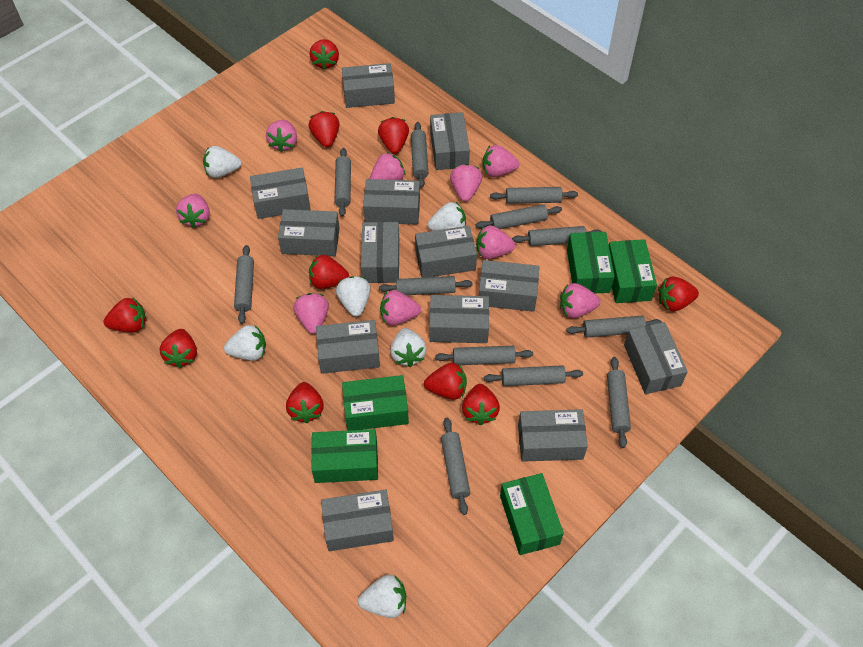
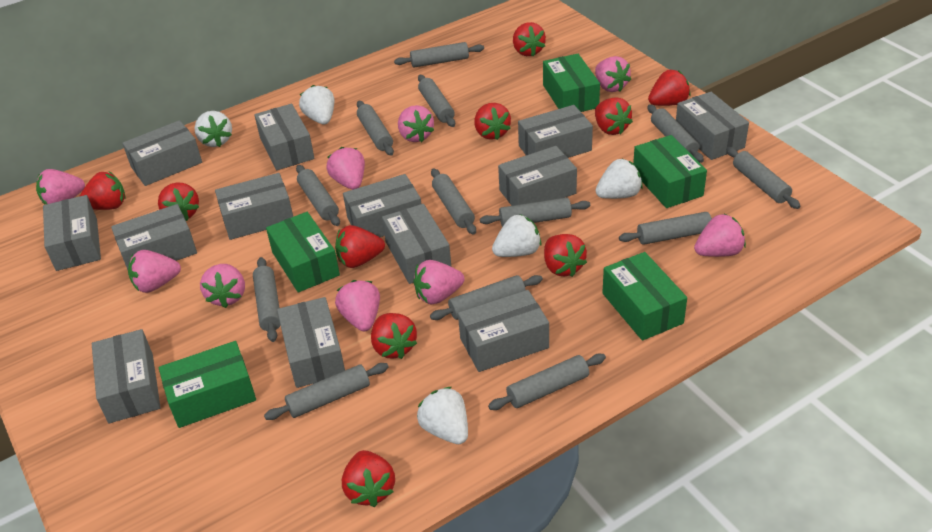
grey rolling pin: 12 -> 13
white strawberry: 6 -> 5

